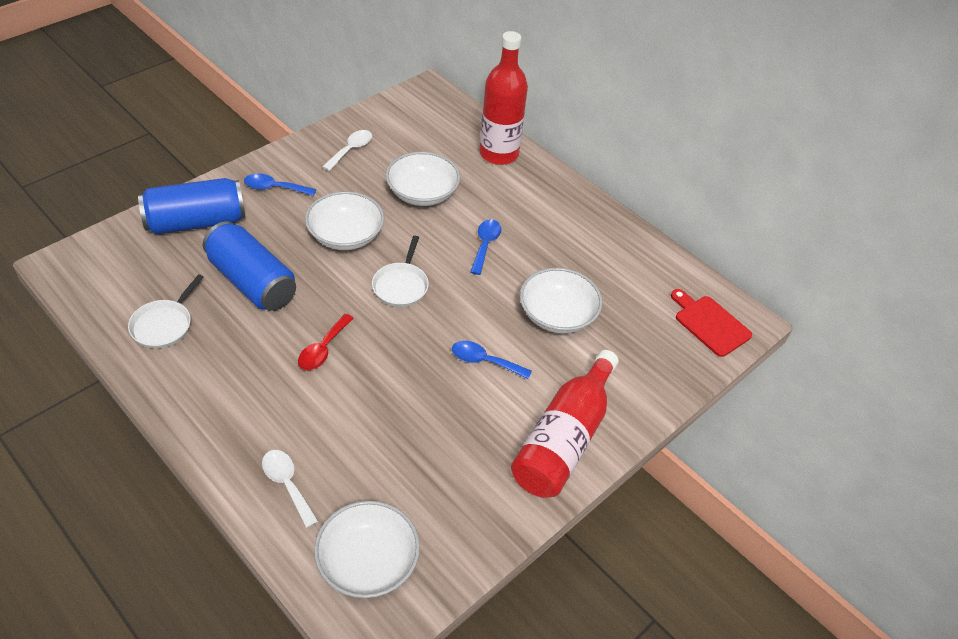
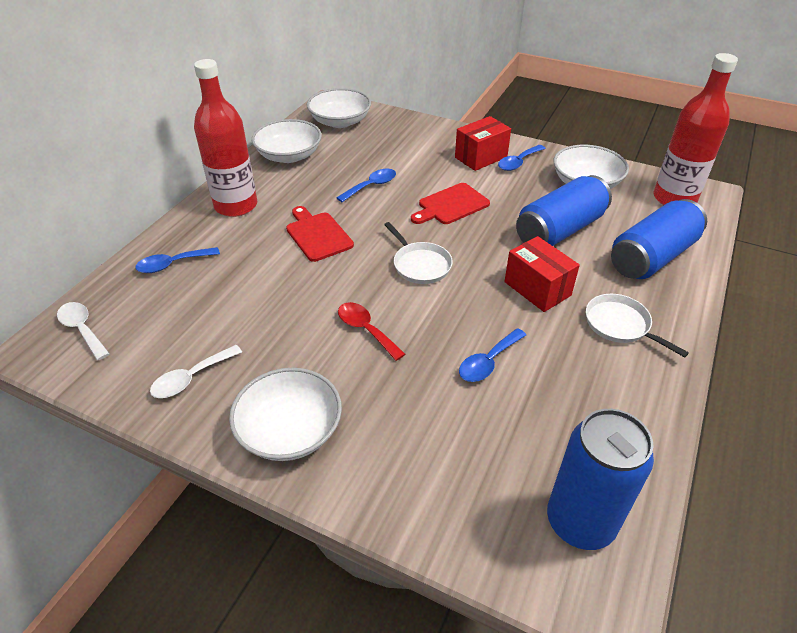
blue can: 2 -> 3
blue spoon: 3 -> 4
red box: 0 -> 2
red cutting board: 1 -> 2

